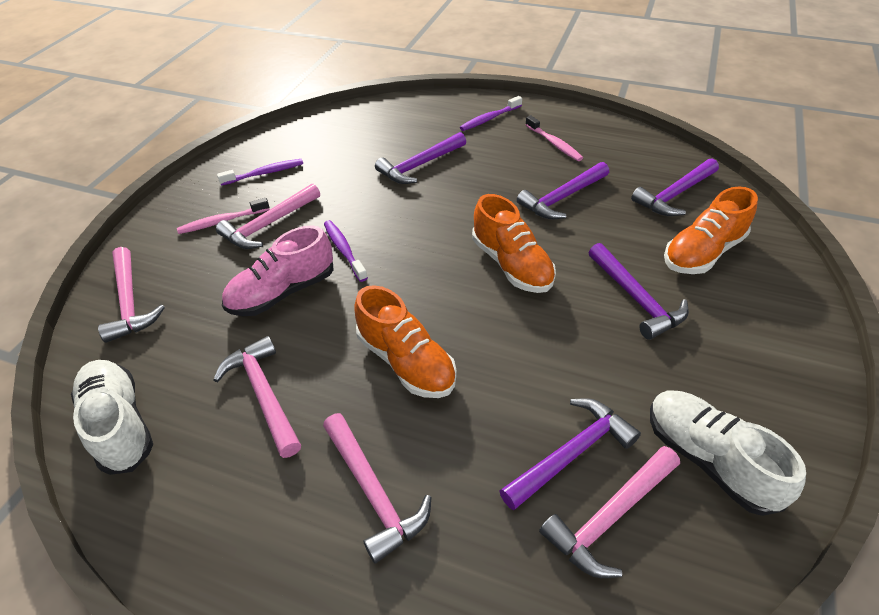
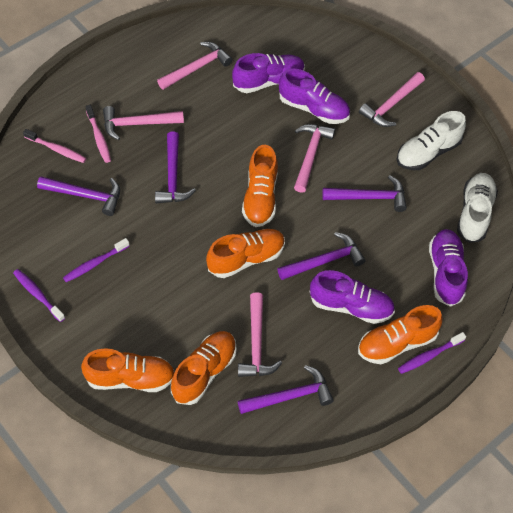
orange shoe: 3 -> 5
pink shoe: 1 -> 0
purple shoe: 0 -> 4

